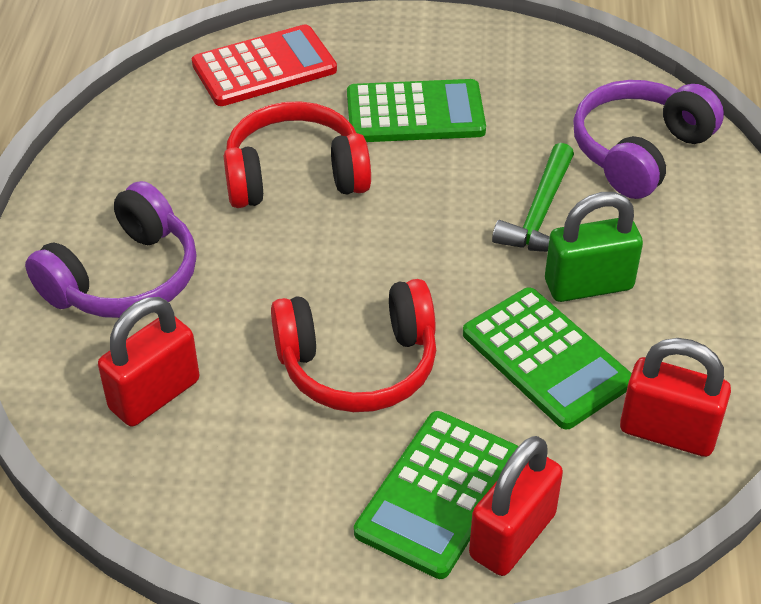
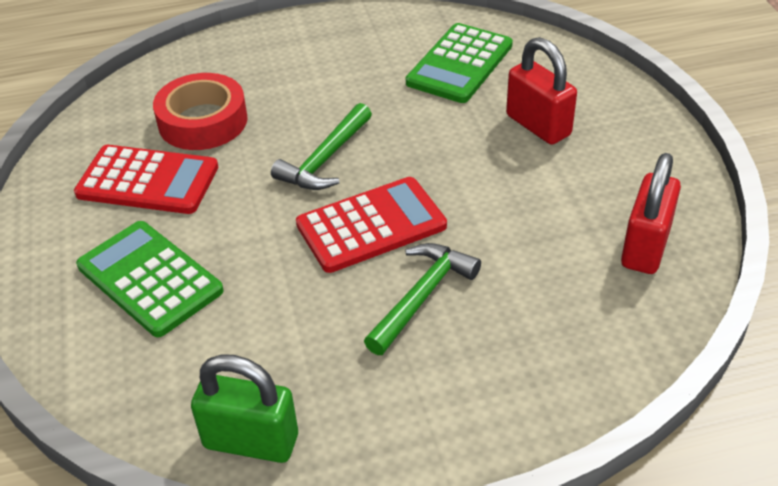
green calculator: 3 -> 2
green hammer: 1 -> 2
purple headphones: 2 -> 0
red calculator: 1 -> 2
red headphones: 2 -> 0
red padlock: 3 -> 2
red tape: 0 -> 1

